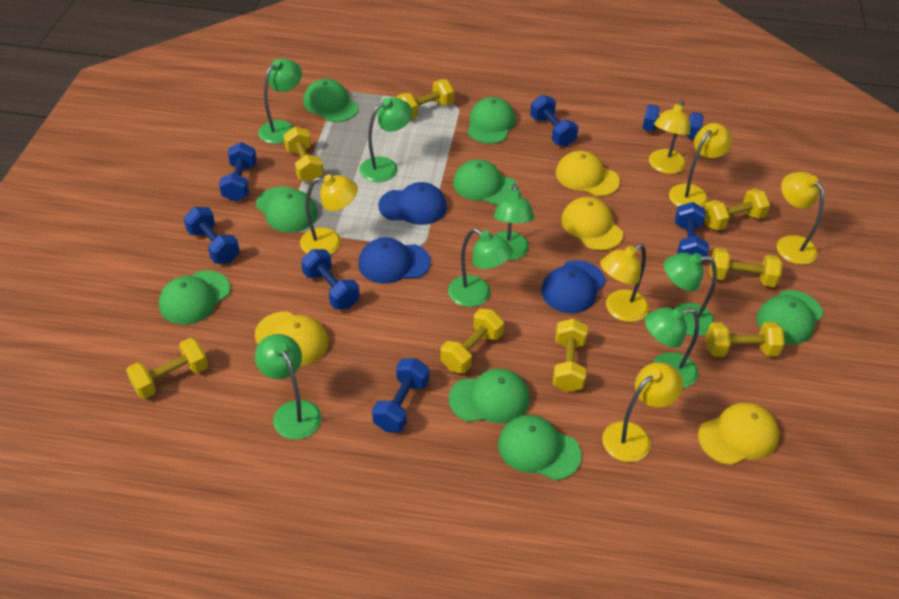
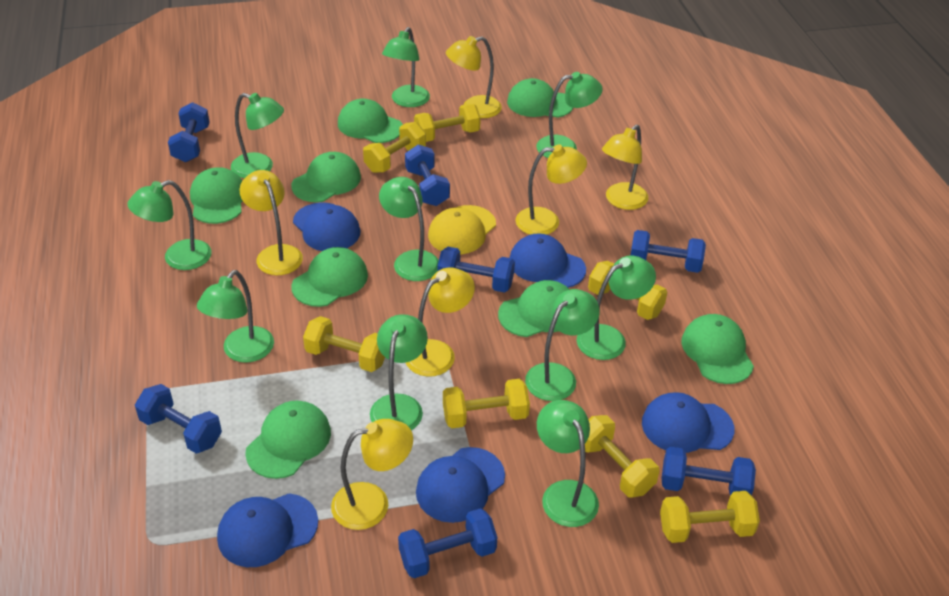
blue cap: 3 -> 5
green lamp: 7 -> 10
yellow cap: 4 -> 1
yellow dumbbell: 8 -> 7

